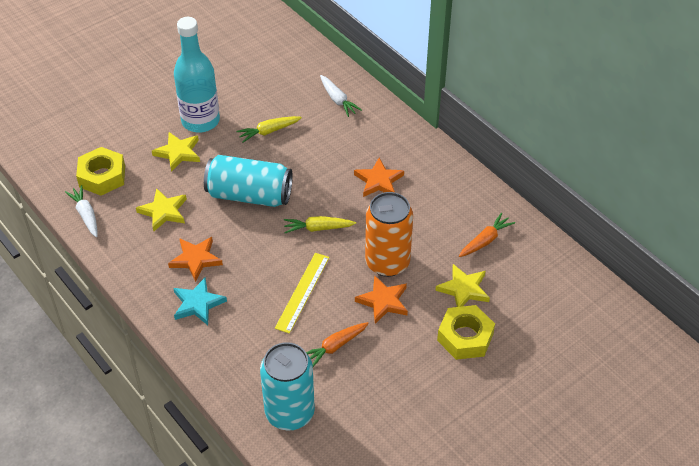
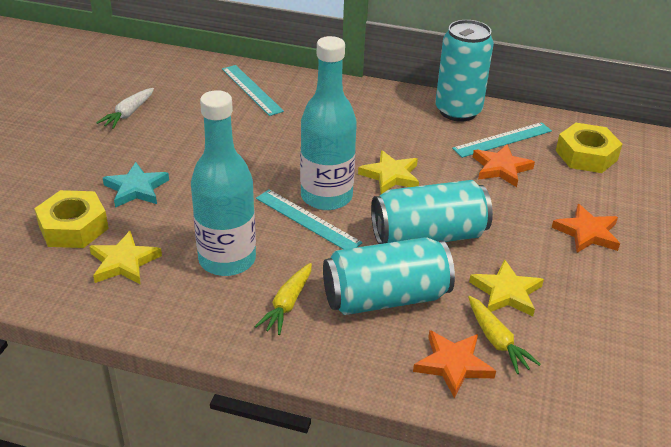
orange can: 1 -> 0
orange carrot: 2 -> 0
turquoise bottle: 1 -> 2
turquoise can: 2 -> 3
turquoise ruler: 0 -> 3
white carrot: 2 -> 1
yellow ruler: 1 -> 0

